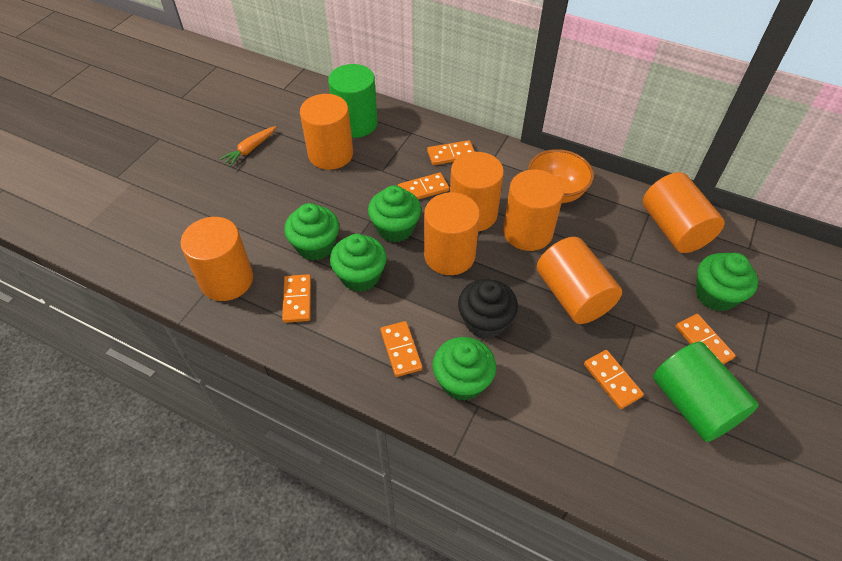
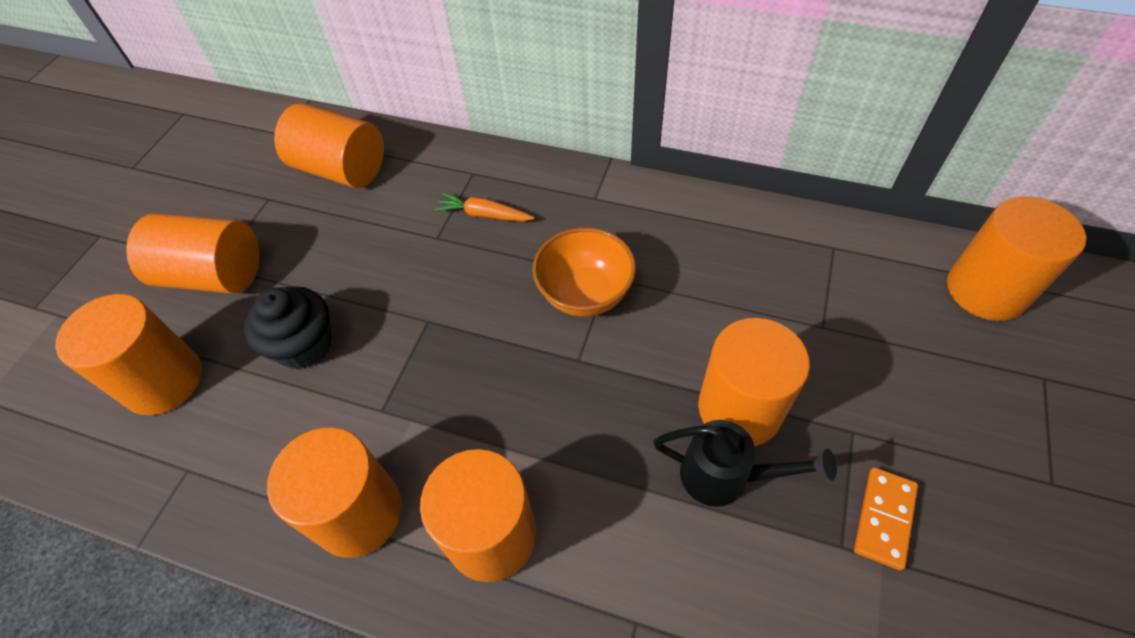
black watering can: 0 -> 1
green cupcake: 5 -> 0
green cylinder: 2 -> 0
orange domino: 6 -> 1

